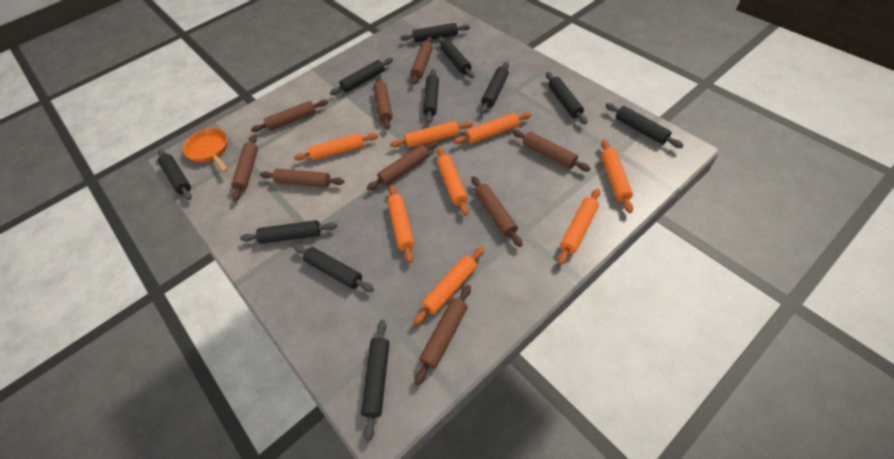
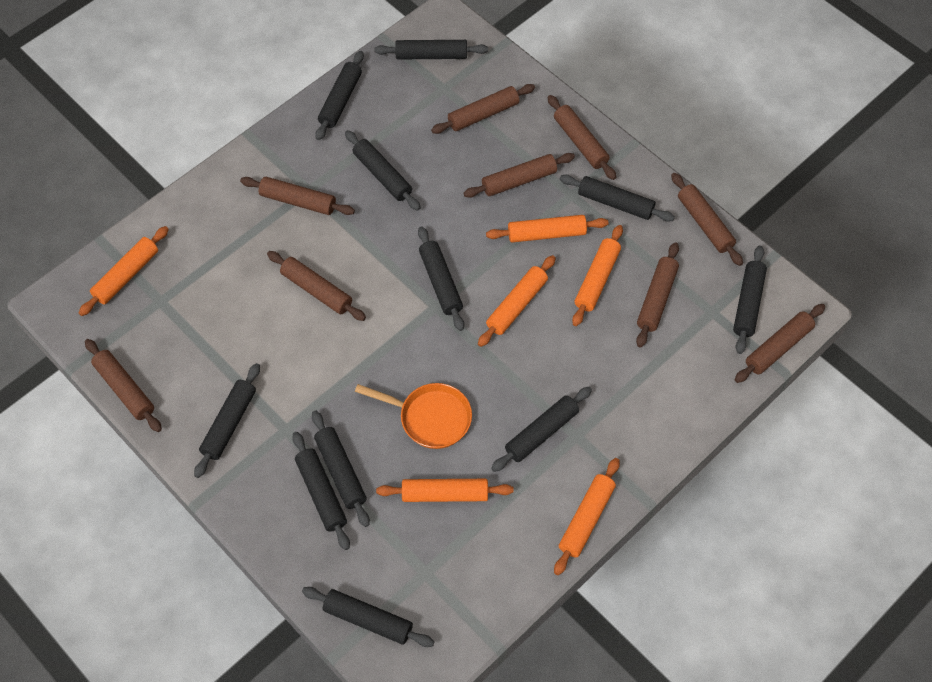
orange rolling pin: 8 -> 6

